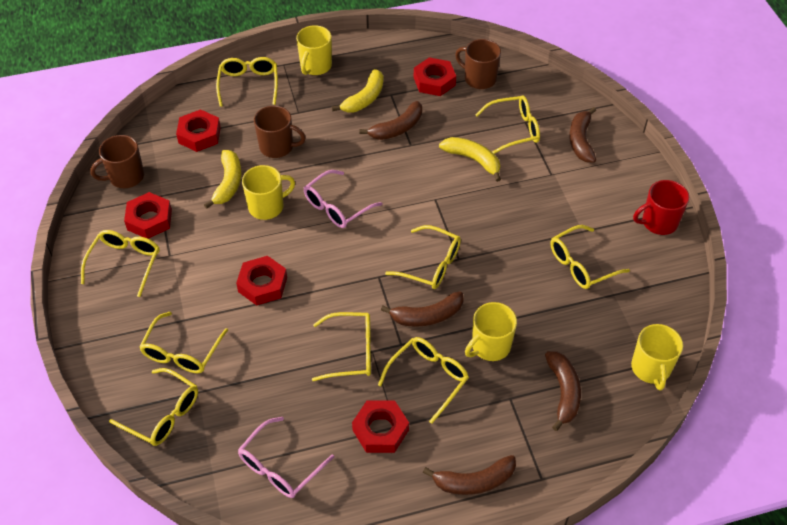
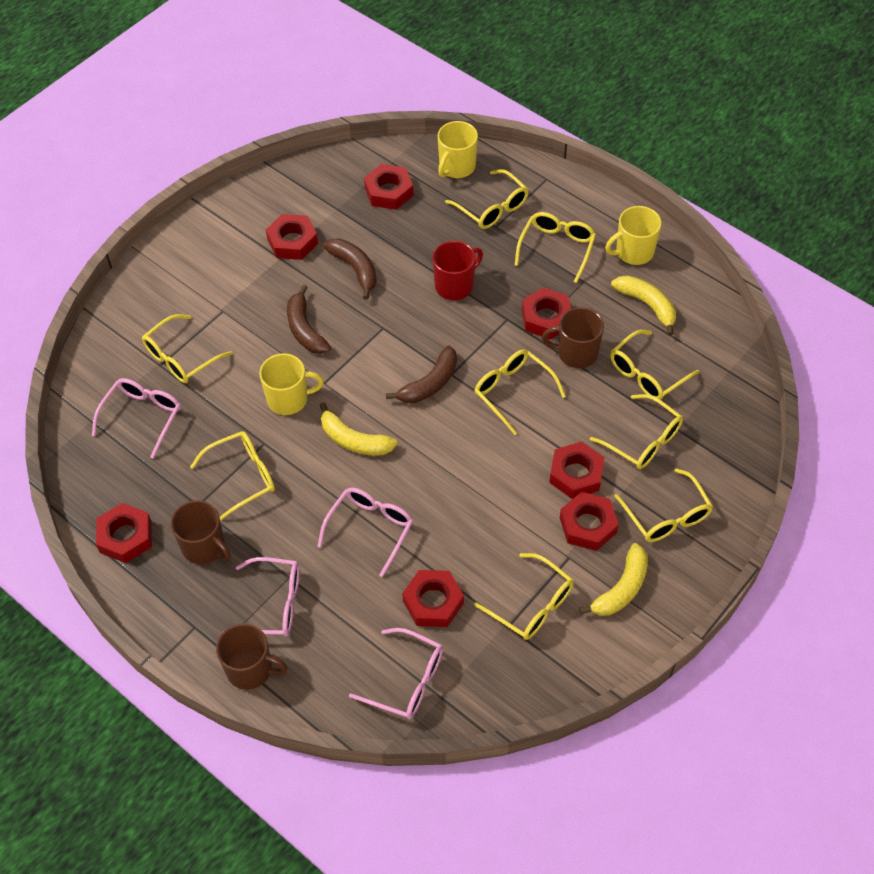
brown banana: 5 -> 3
pink glasses: 2 -> 4
red nut: 5 -> 7
yellow mug: 4 -> 3

